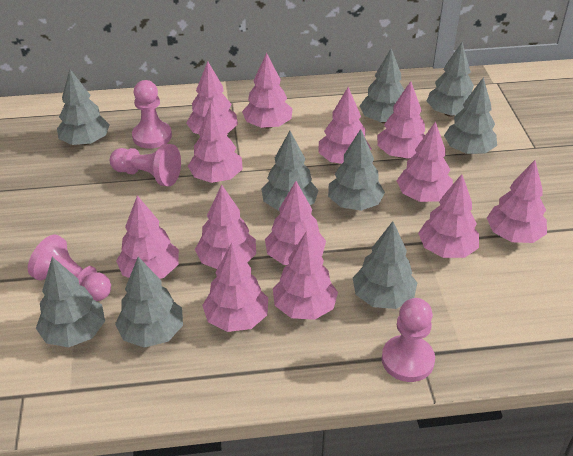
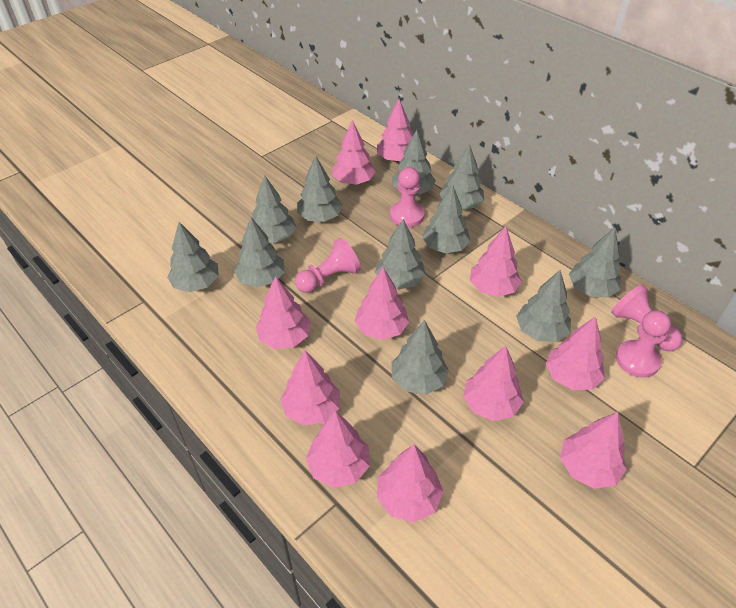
grey tree: 9 -> 11
pink tree: 13 -> 11

